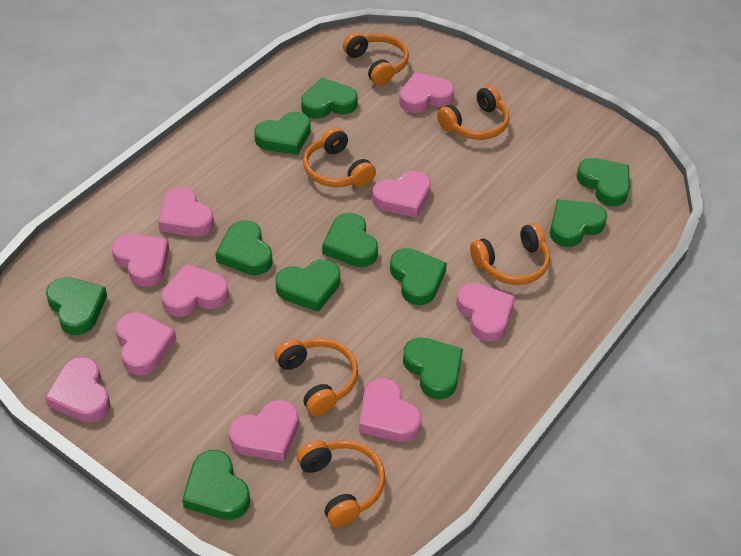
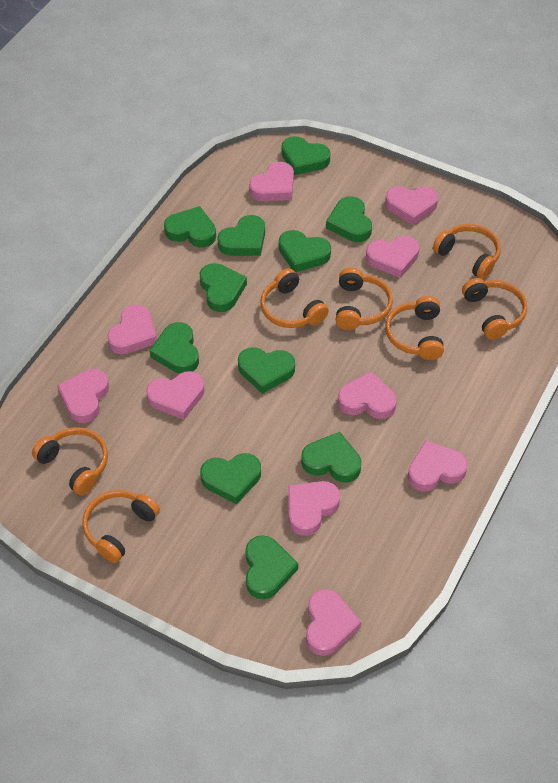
orange headphones: 6 -> 7

